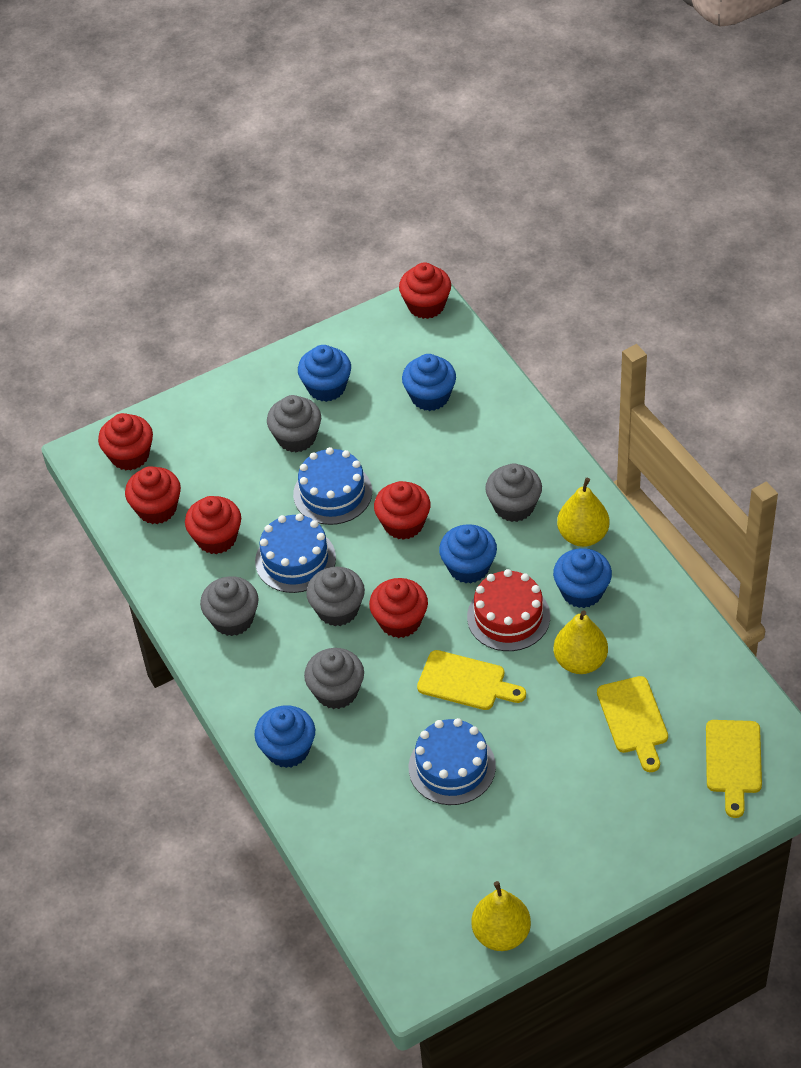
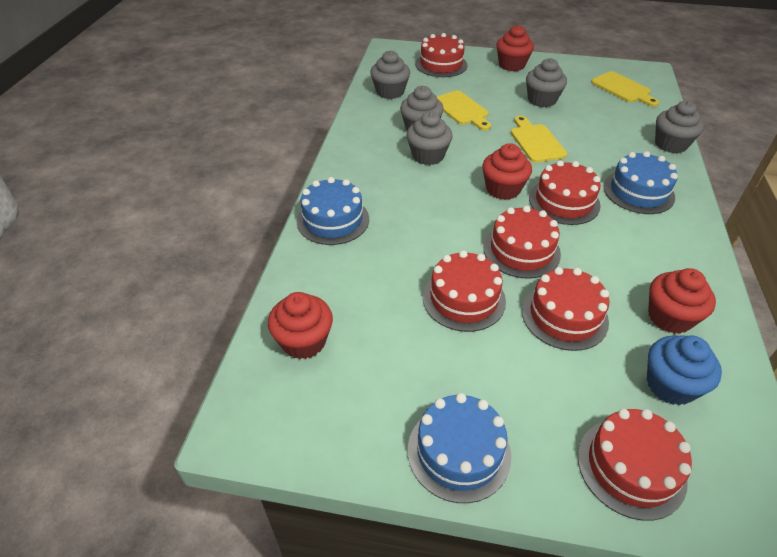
blue cupcake: 5 -> 1
red cake: 1 -> 6
red cupcake: 6 -> 4
yellow pear: 3 -> 0

